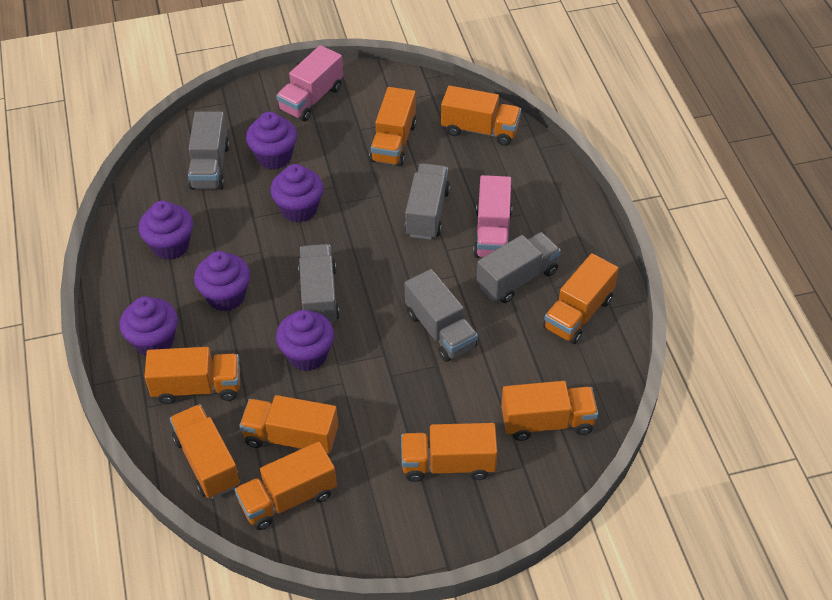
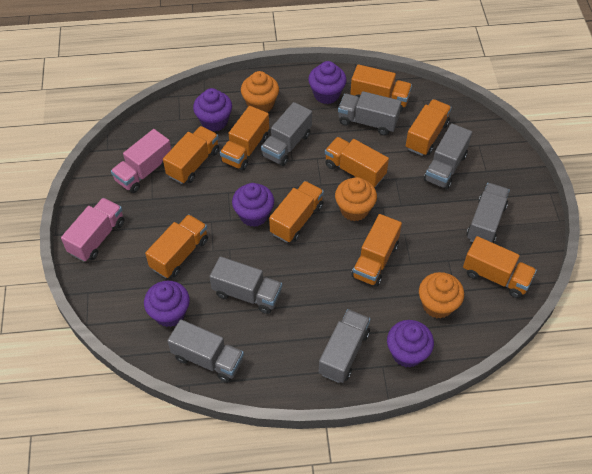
grey truck: 5 -> 7
orange cupcake: 0 -> 3
purple cupcake: 6 -> 5

